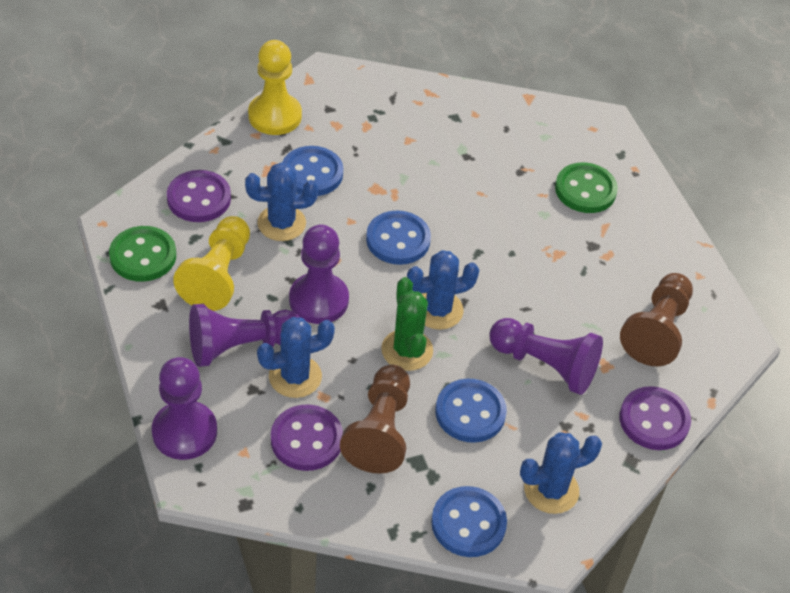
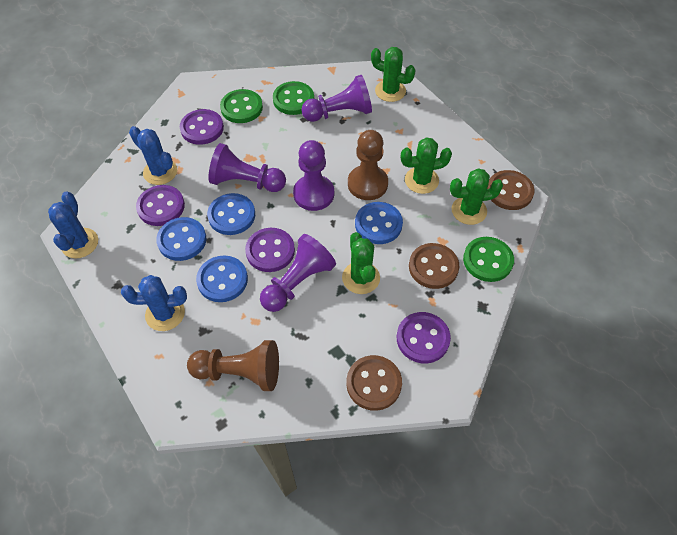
blue cactus: 4 -> 3
brown button: 0 -> 3
green button: 2 -> 3
green cactus: 1 -> 4
purple button: 3 -> 4
yellow pawn: 2 -> 0

